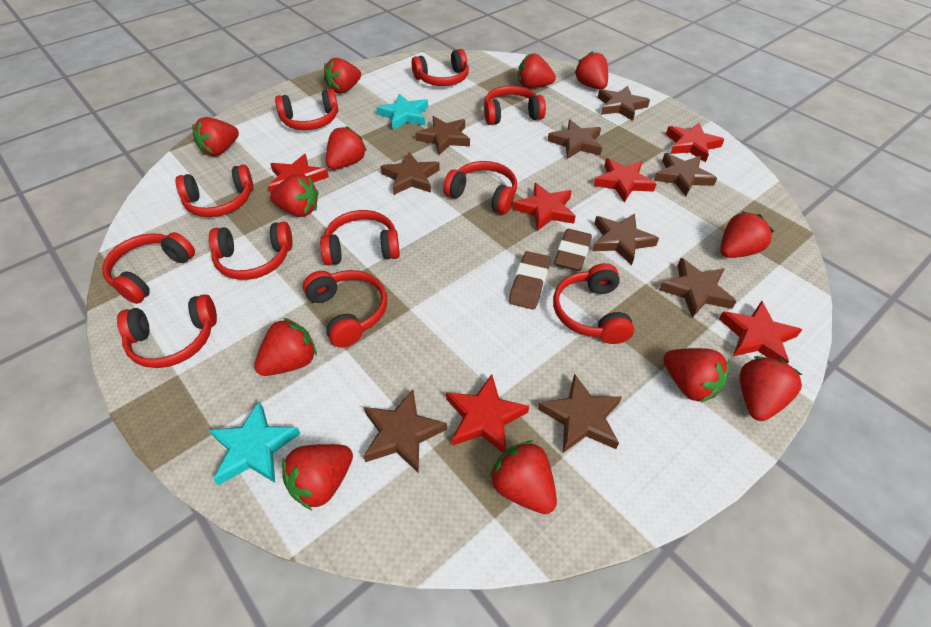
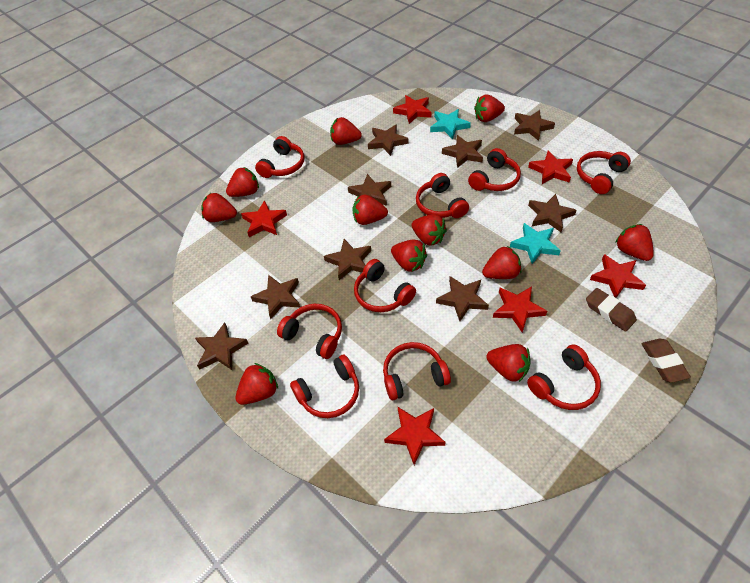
red headphones: 11 -> 9
red strawberry: 12 -> 11

